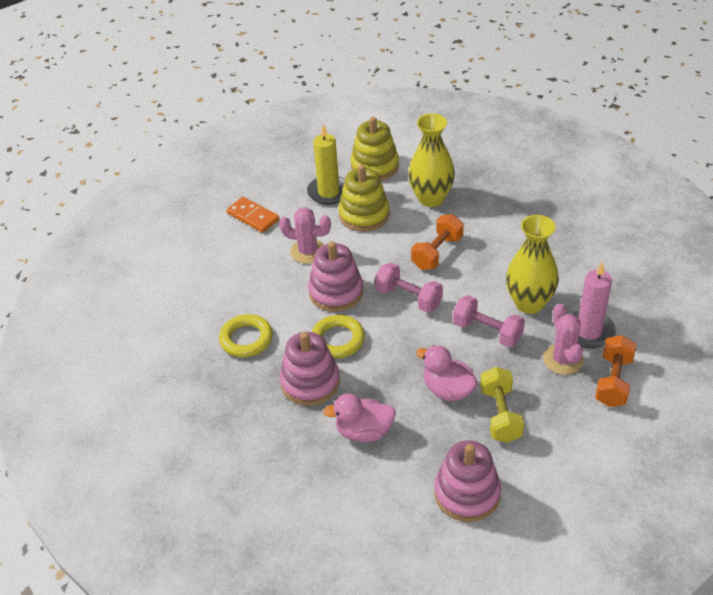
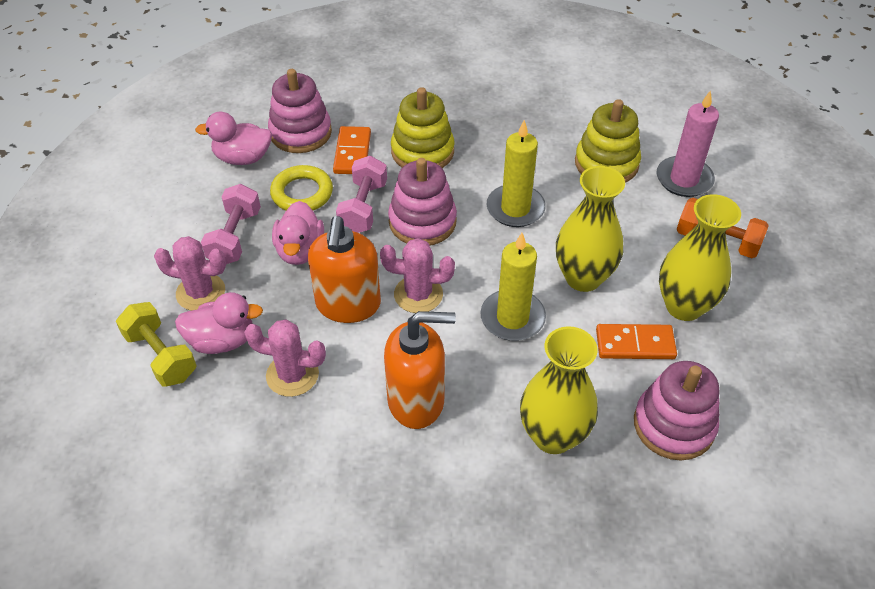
orange domino: 1 -> 2
orange dumbbell: 2 -> 1
orange soap dispenser: 0 -> 2
pink cactus: 2 -> 3
pink duck: 2 -> 3
yellow candle: 1 -> 2
yellow ring: 2 -> 1
yellow vase: 2 -> 3

